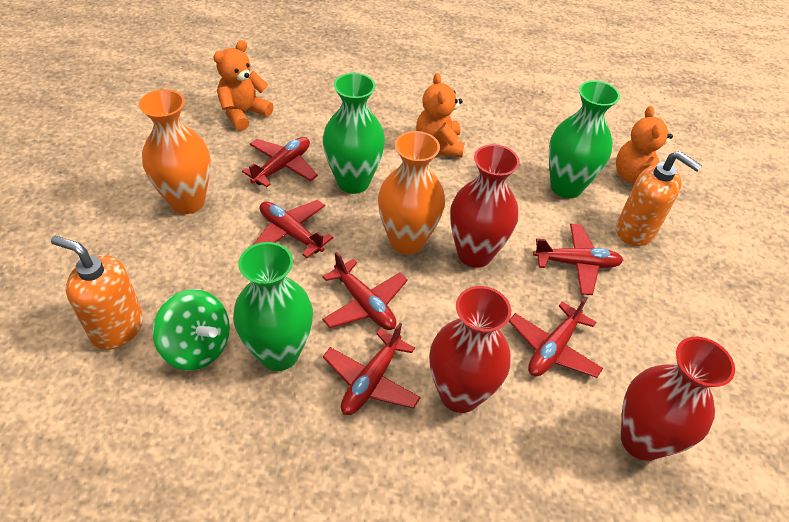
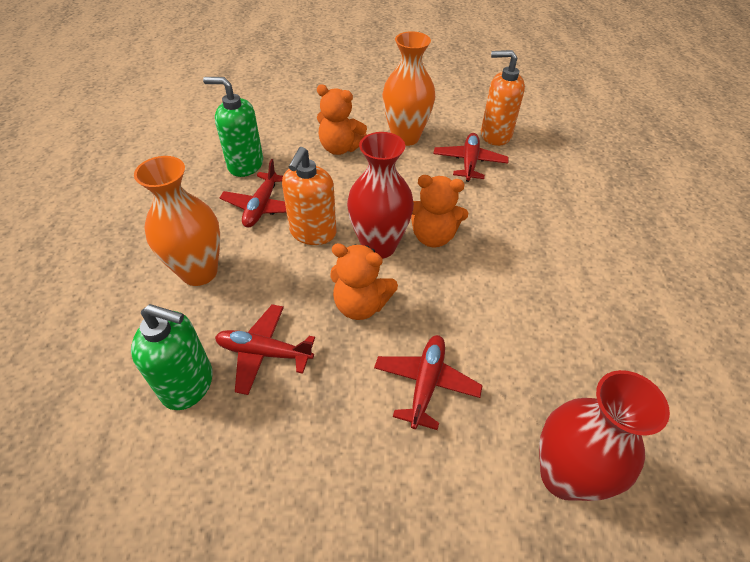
green soap dispenser: 0 -> 2
green spinning top: 1 -> 0
green vase: 3 -> 0
red plane: 6 -> 4
red vase: 3 -> 2

